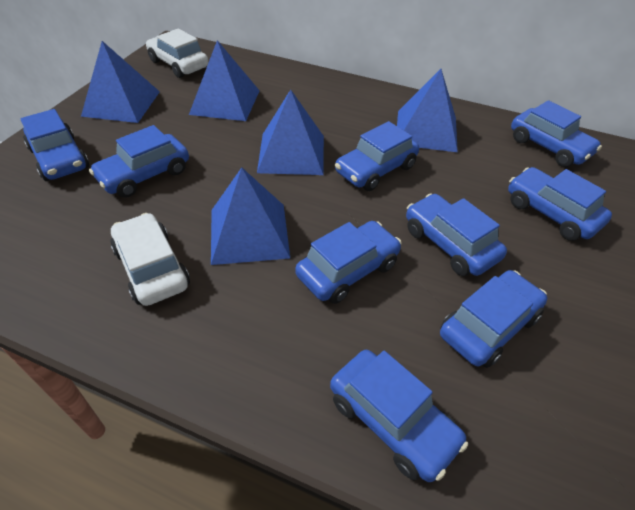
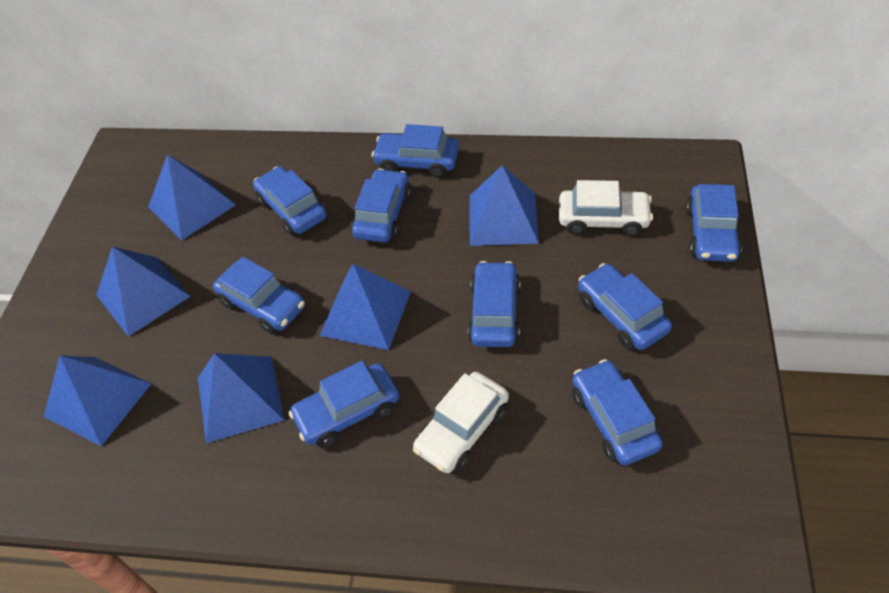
blue pyramid: 5 -> 6

